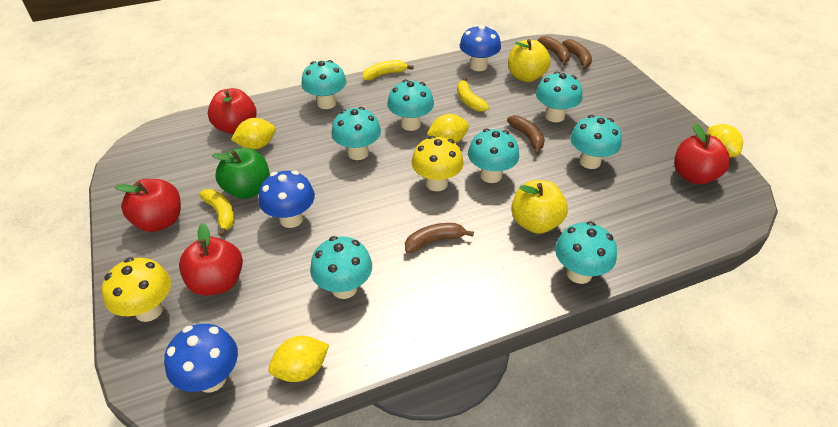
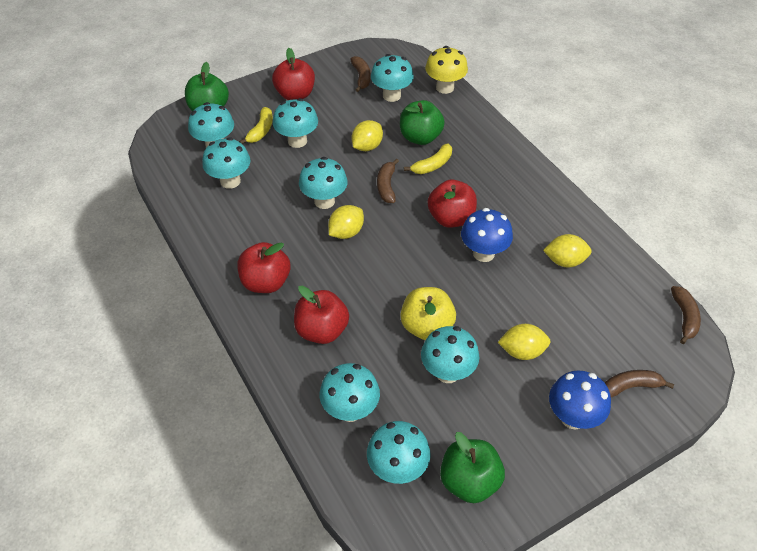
blue mushroom: 3 -> 2
green apple: 1 -> 3
yellow apple: 2 -> 1
yellow banana: 3 -> 2
yellow mushroom: 2 -> 1

